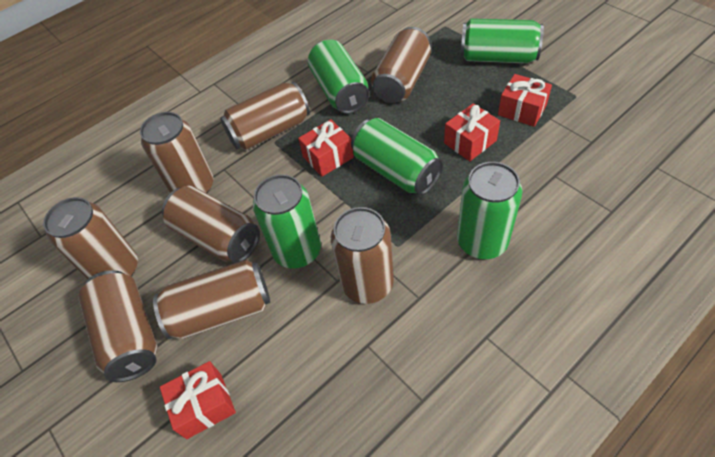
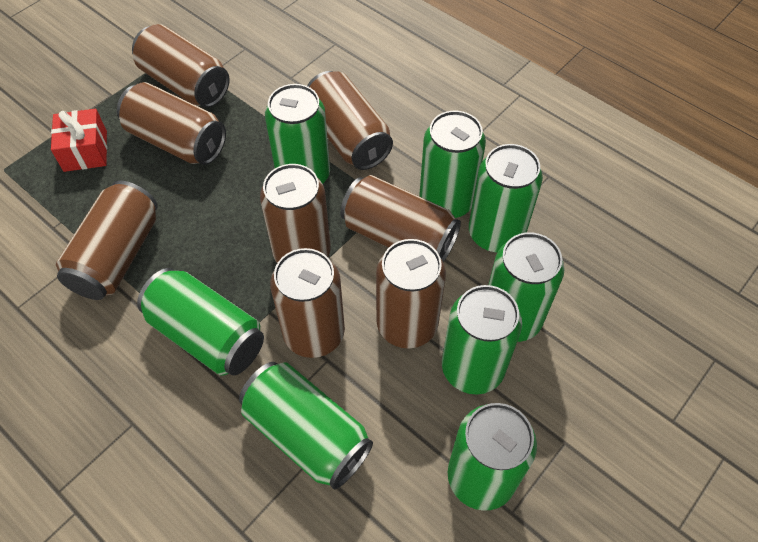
green can: 5 -> 8
red gift: 4 -> 1

